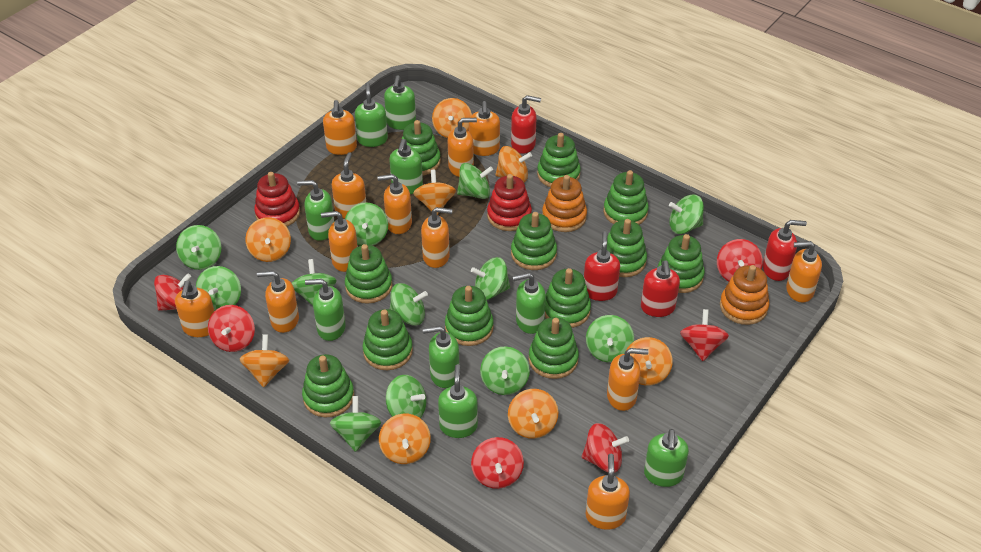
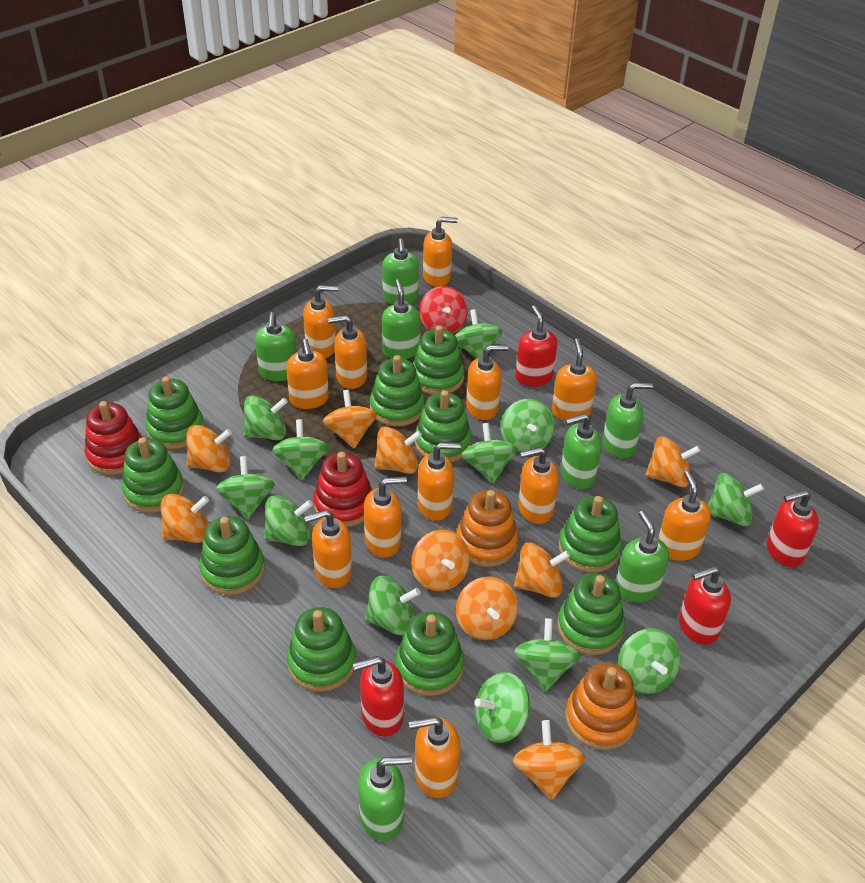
green soap dispenser: 9 -> 7
green stacking toy: 12 -> 10
orange spinning top: 8 -> 9
red spinning top: 6 -> 1

